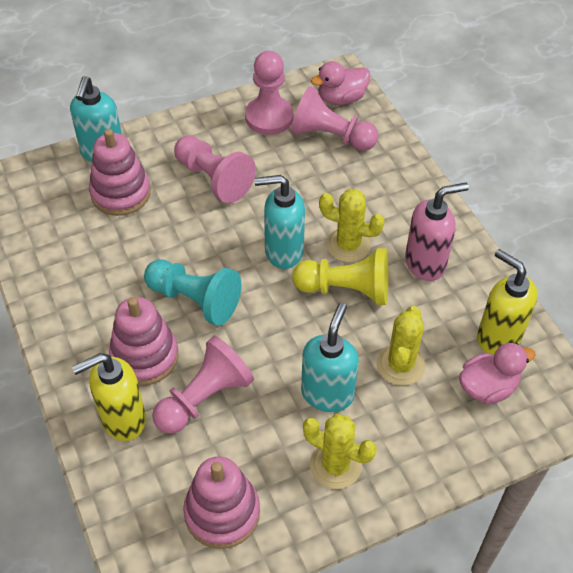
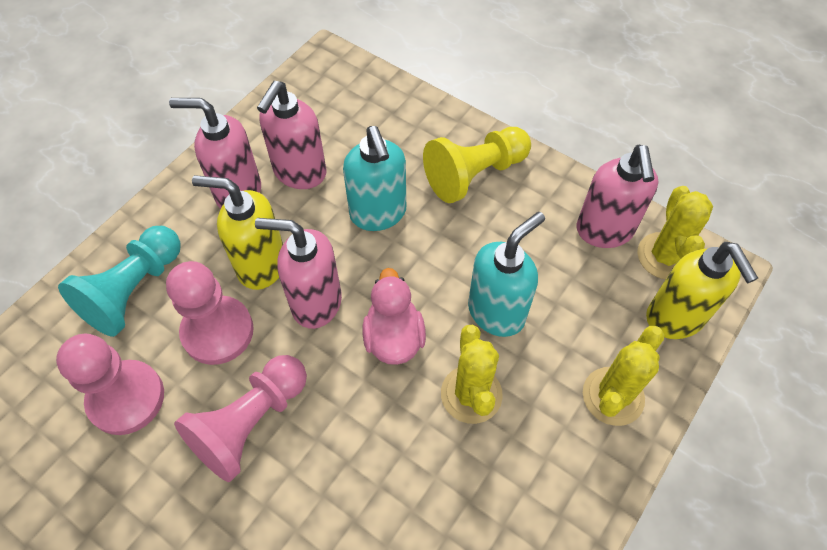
pink duck: 2 -> 1
pink pawn: 4 -> 3
pink soap dispenser: 1 -> 4
pink stacking toy: 3 -> 0
turquoise soap dispenser: 3 -> 2

